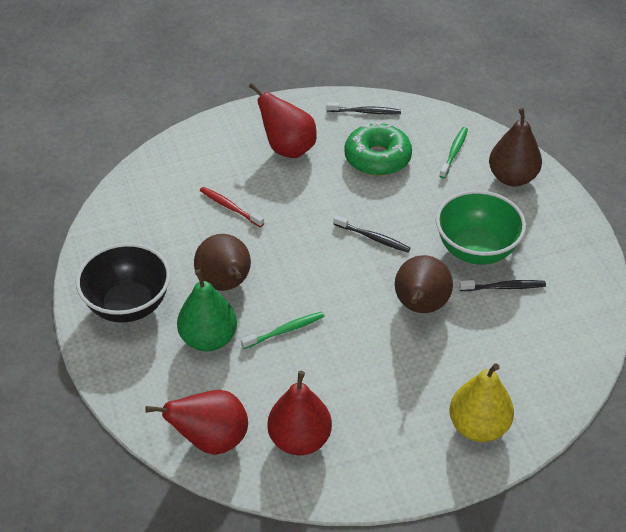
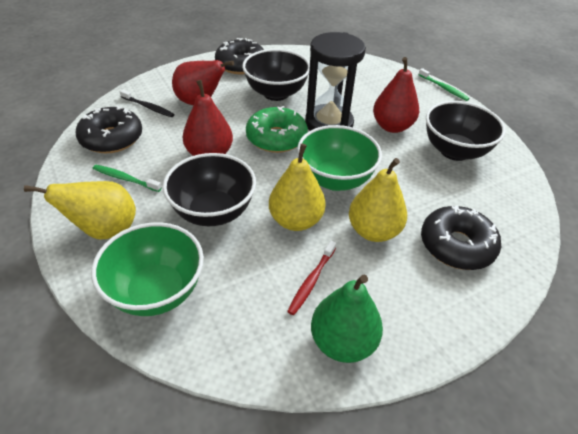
black bowl: 1 -> 3
black donut: 0 -> 3
black hourglass: 0 -> 1
black toothbrush: 3 -> 1
brown pear: 3 -> 0
green bowl: 1 -> 2
yellow pear: 1 -> 3

